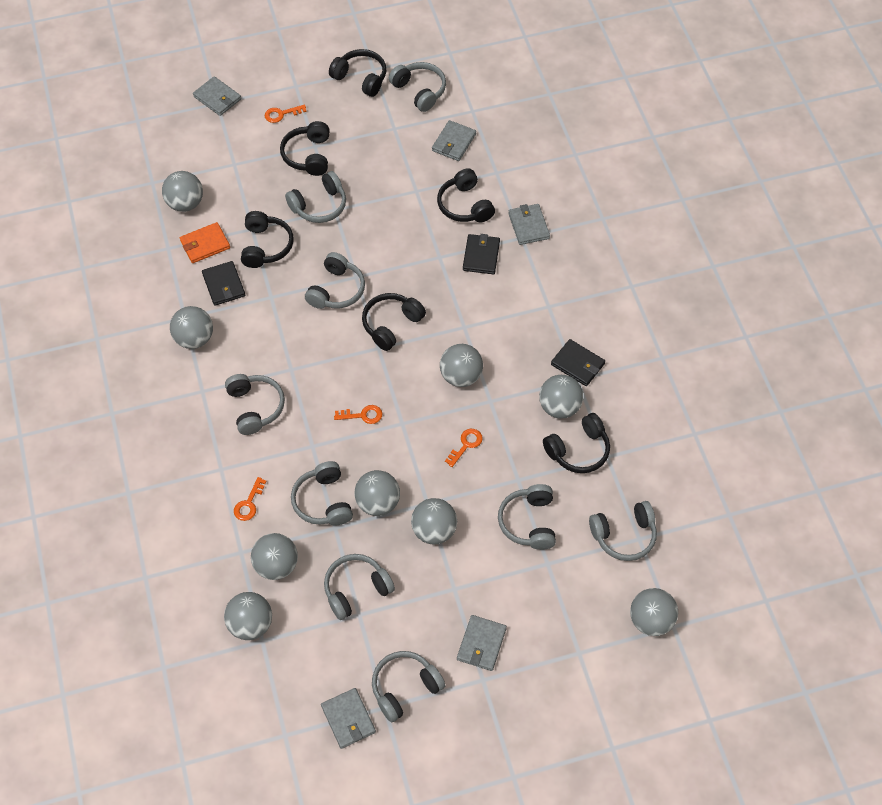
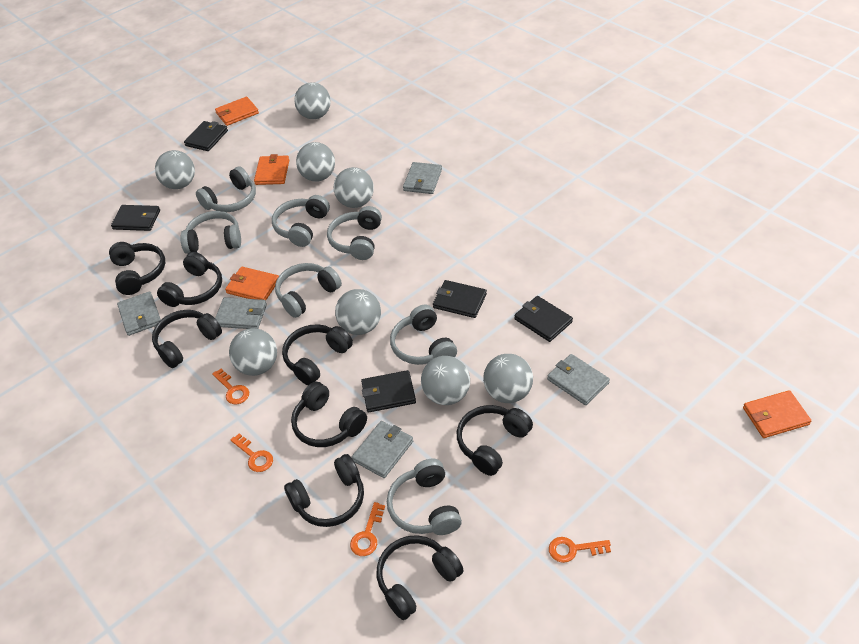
black headphones: 6 -> 8
black wallet: 3 -> 5
grey ball: 9 -> 8
grey headphones: 9 -> 7
orange wallet: 1 -> 4

